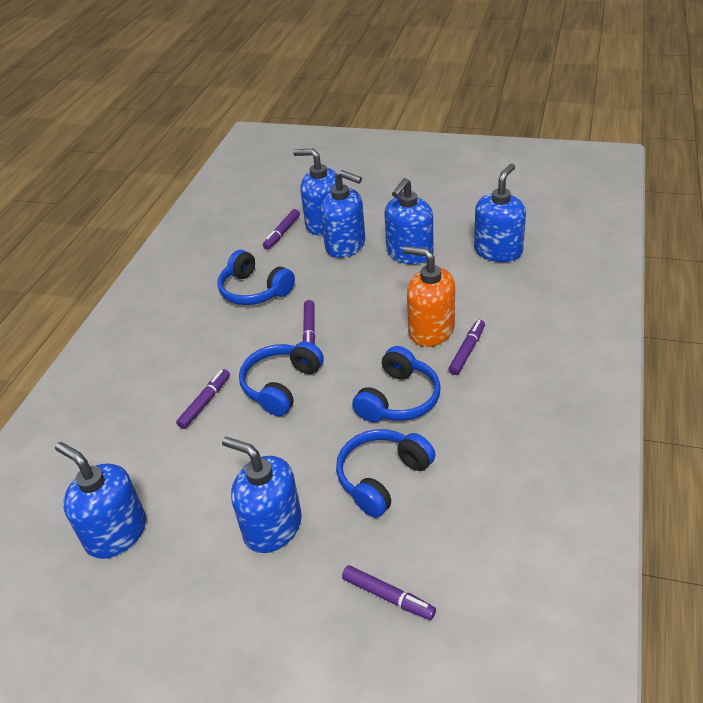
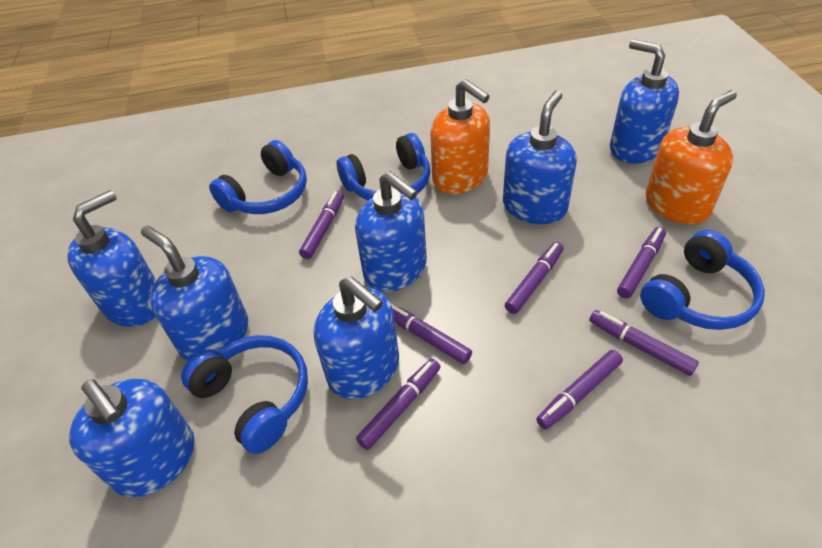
blue soap dispenser: 6 -> 7
orange soap dispenser: 1 -> 2
purple marker: 5 -> 7

